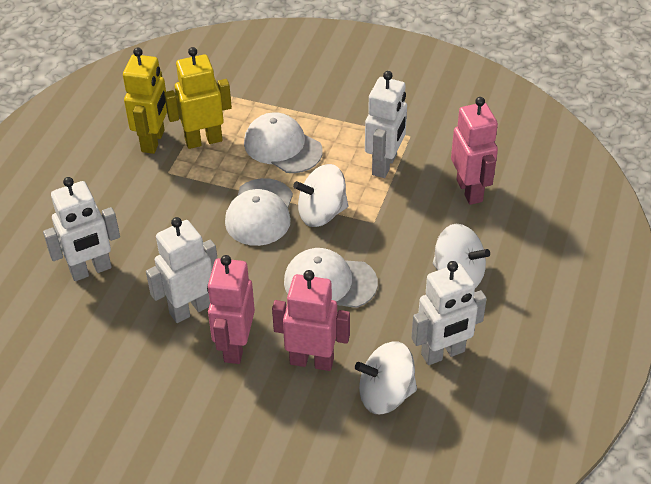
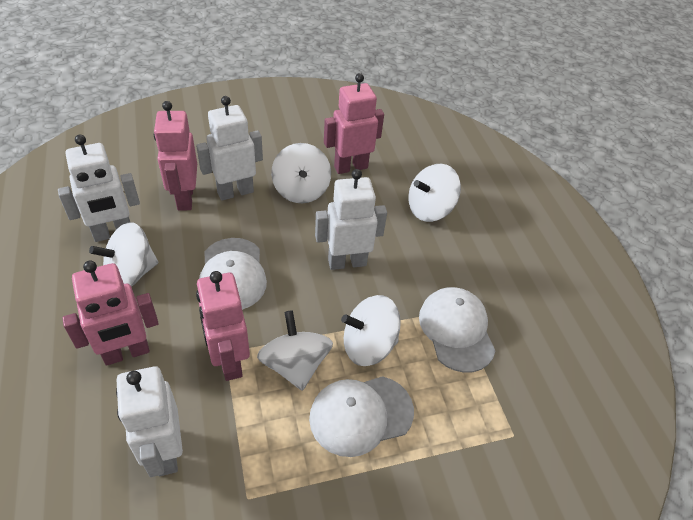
pink robot: 3 -> 4
white spinning top: 3 -> 5
yellow robot: 2 -> 0

